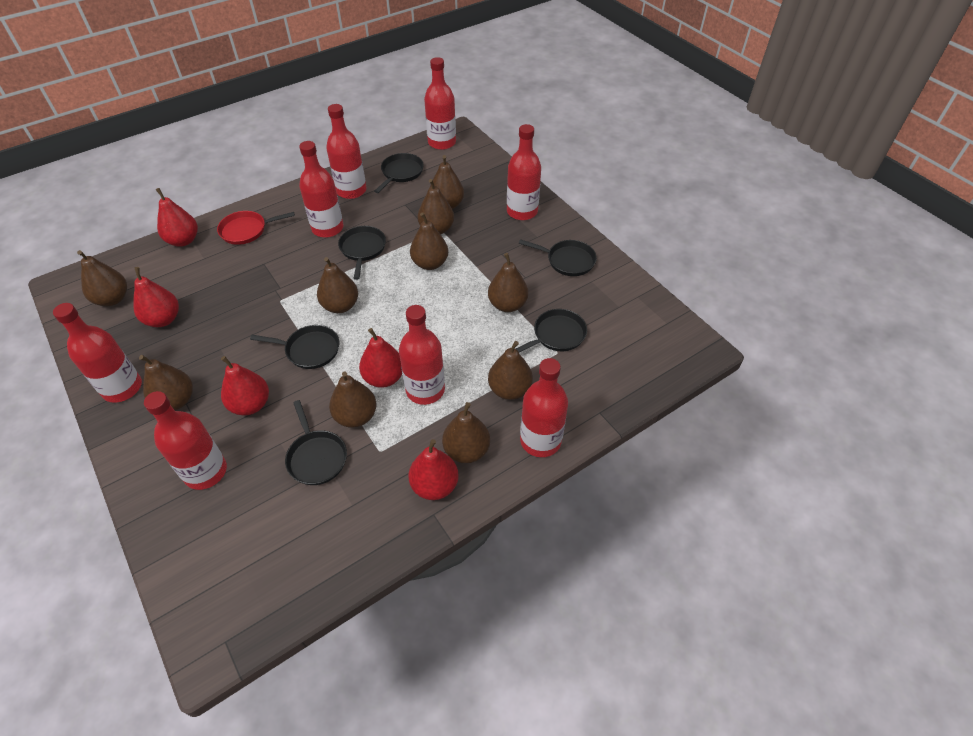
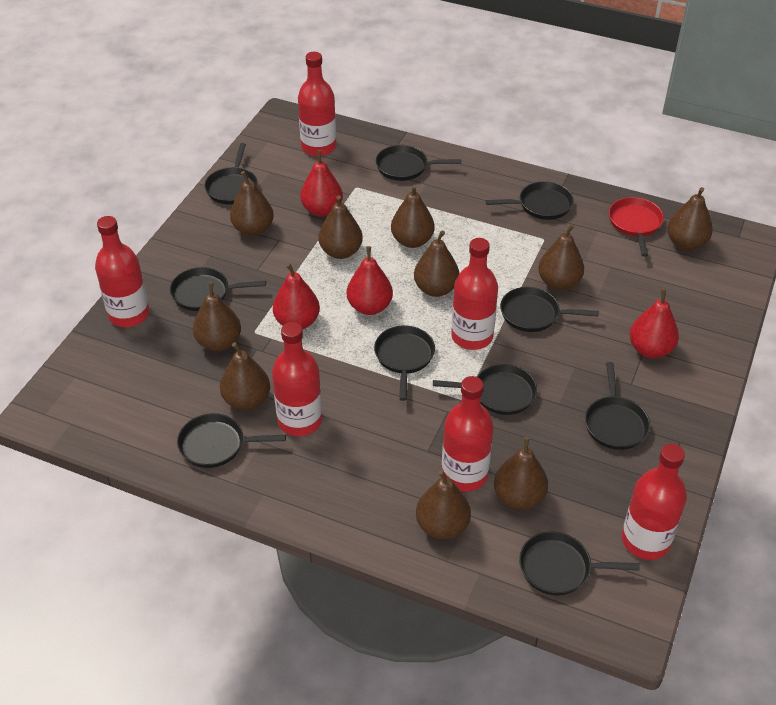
black pan: 6 -> 10
red bottle: 8 -> 6
red pear: 5 -> 4

